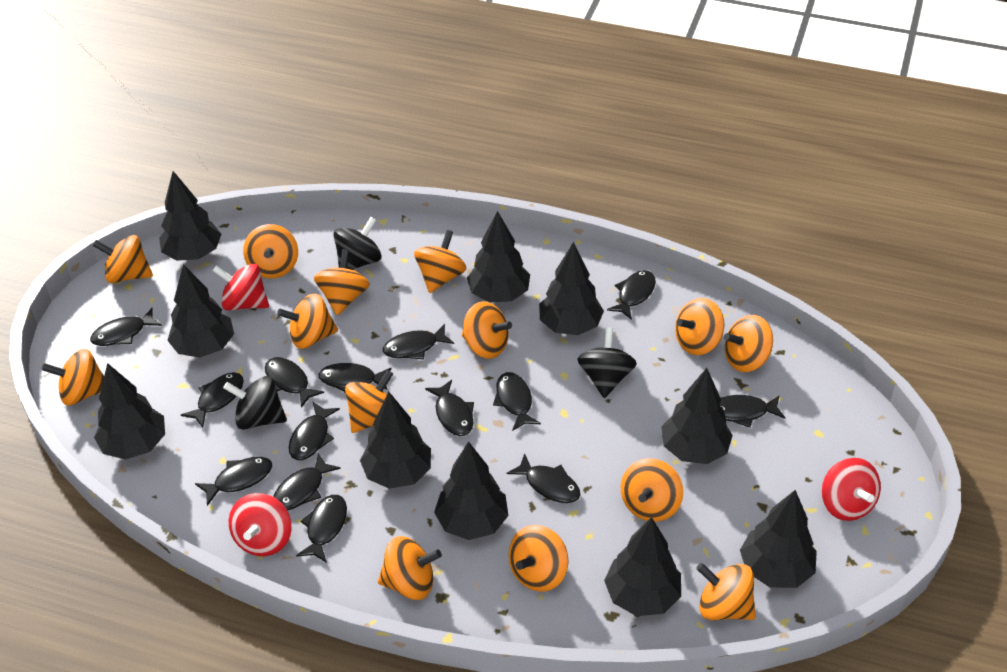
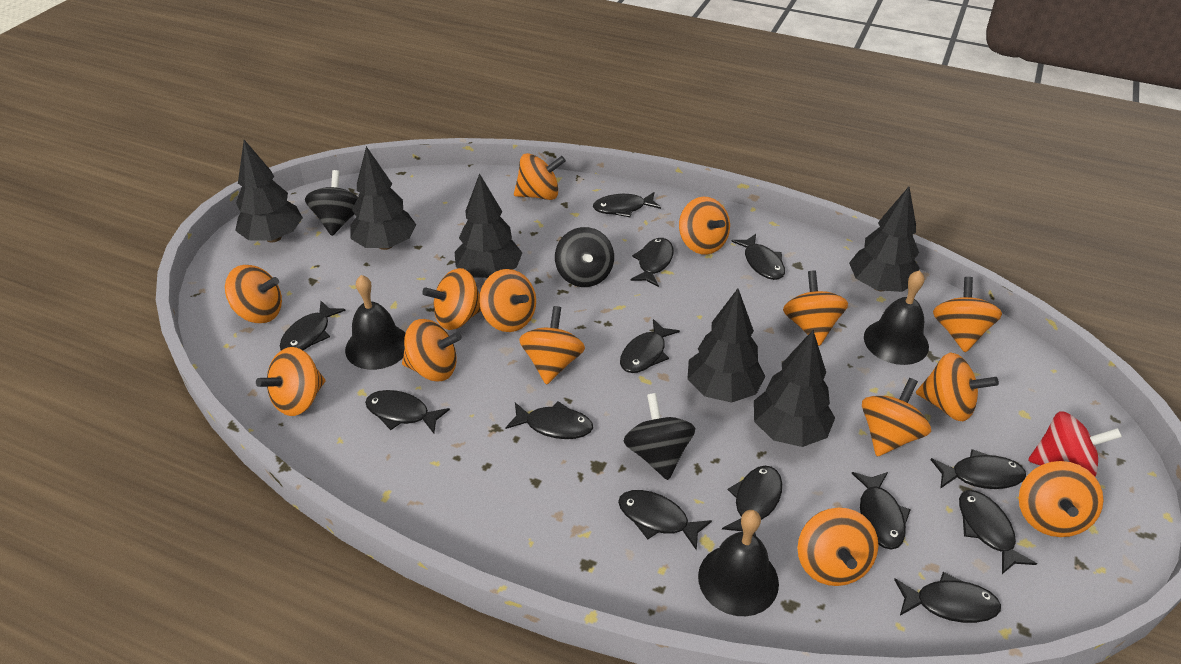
black bell: 0 -> 3
black fish: 14 -> 13
black tree: 10 -> 6
red spinning top: 3 -> 1

